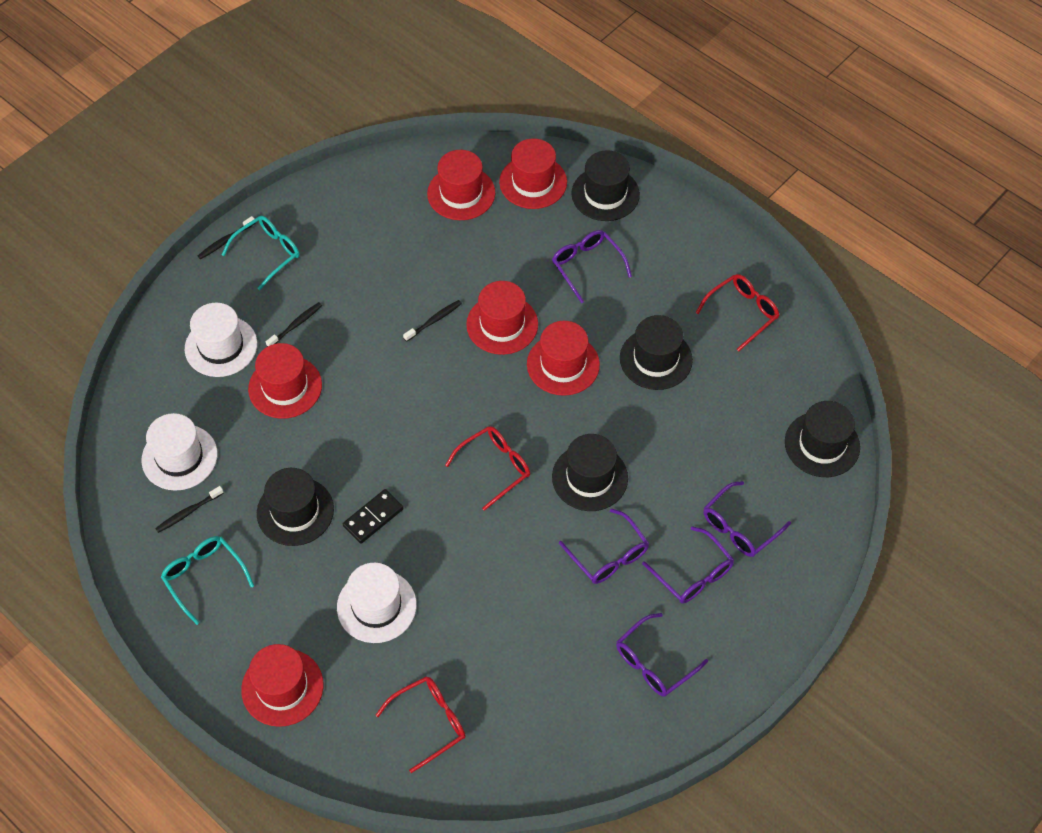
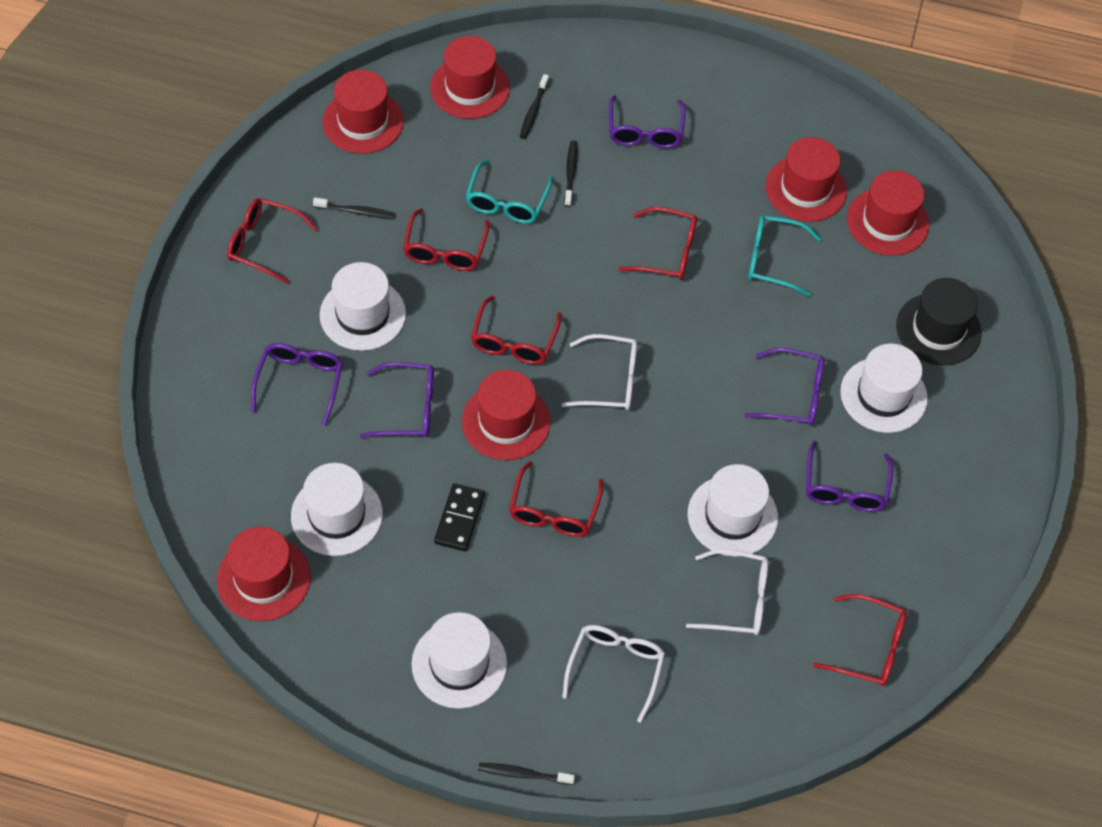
black hat: 5 -> 1
red glasses: 3 -> 6
white glasses: 0 -> 3
white hat: 3 -> 5

